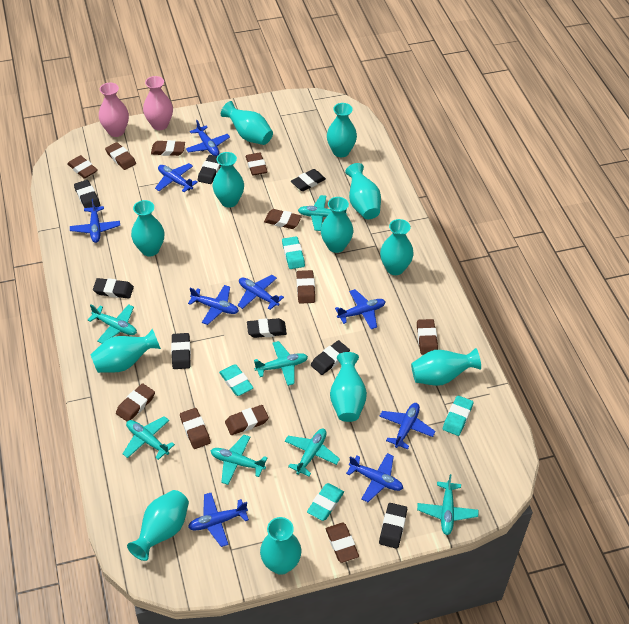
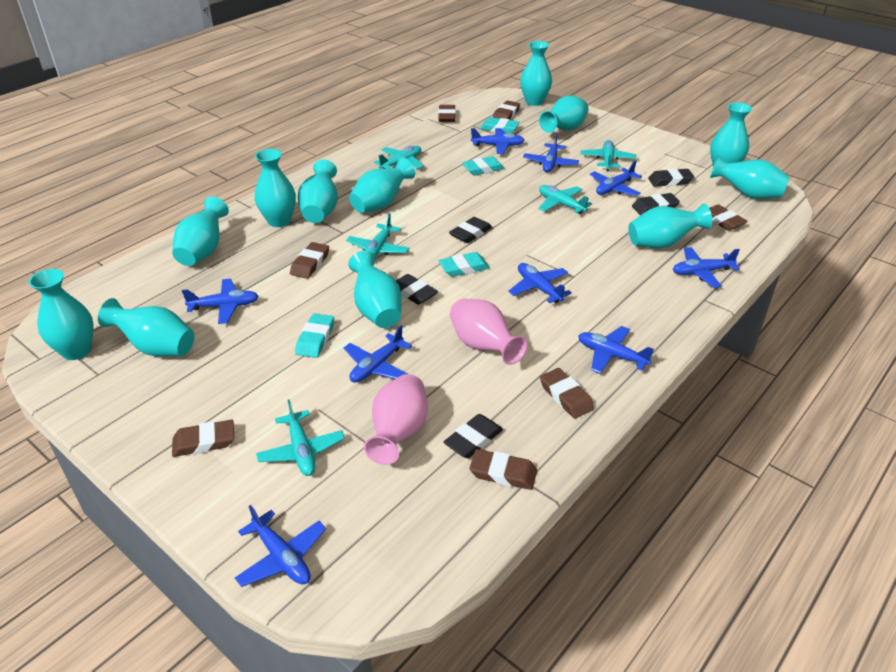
black eraser: 8 -> 5
brown eraser: 11 -> 7
turquoise plane: 7 -> 5

